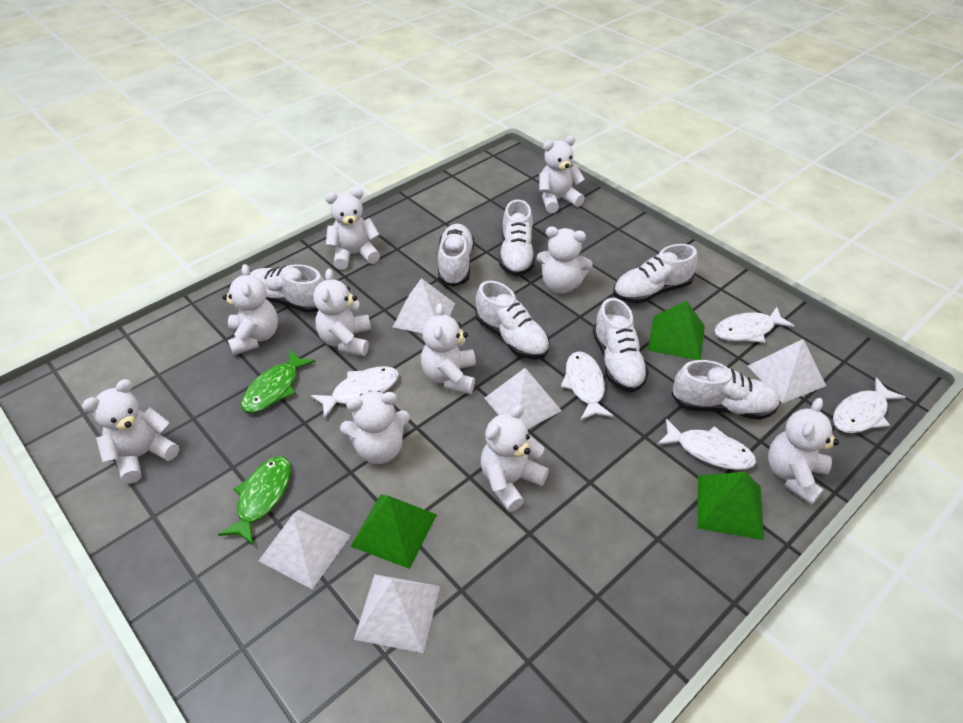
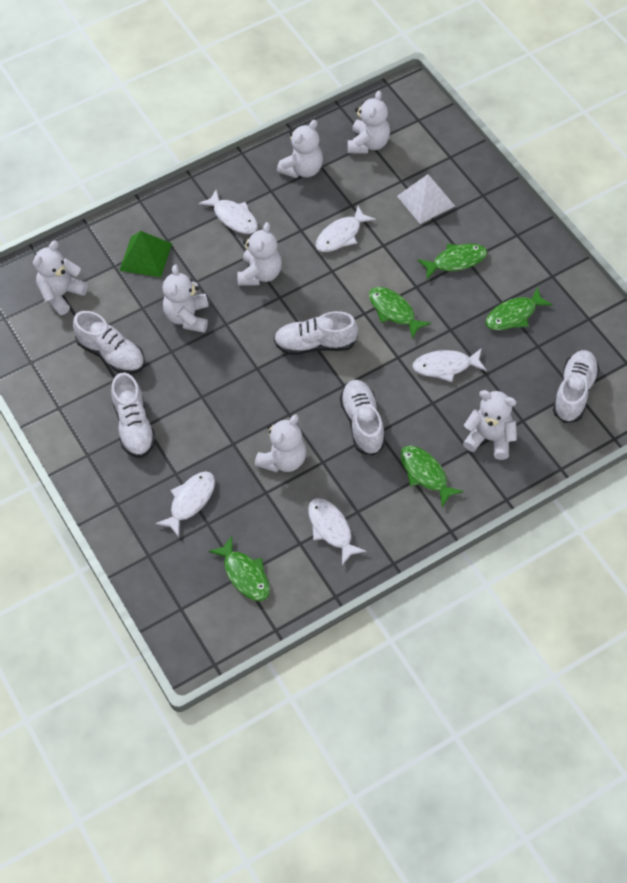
green fish: 2 -> 5
green pyramid: 3 -> 1
white pyramid: 5 -> 1
white shoe: 7 -> 5
white teddy bear: 10 -> 7

